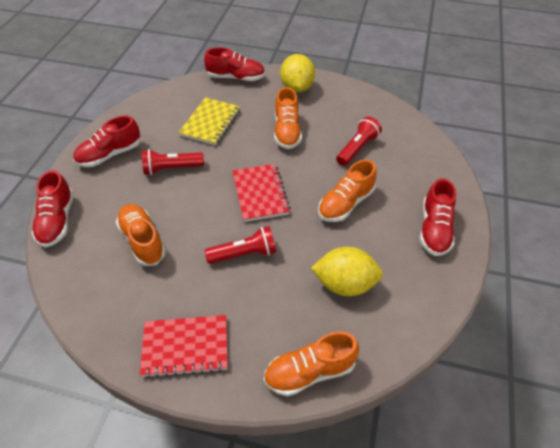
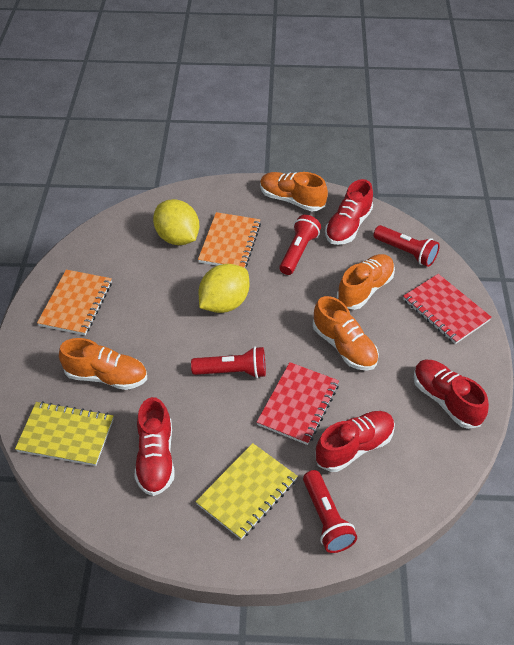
orange notebook: 0 -> 2
red flashlight: 3 -> 4
yellow notebook: 1 -> 2

